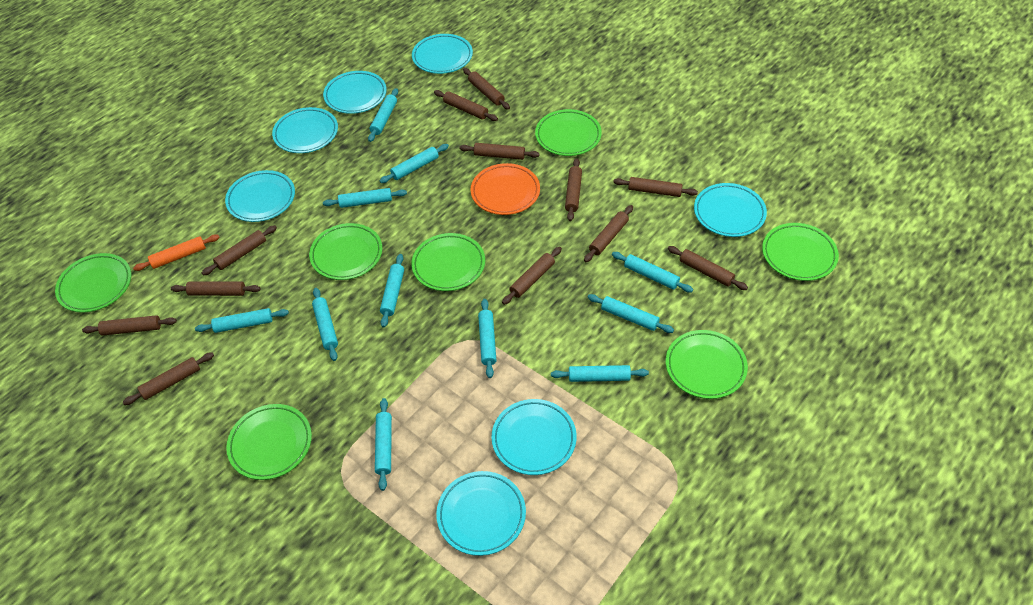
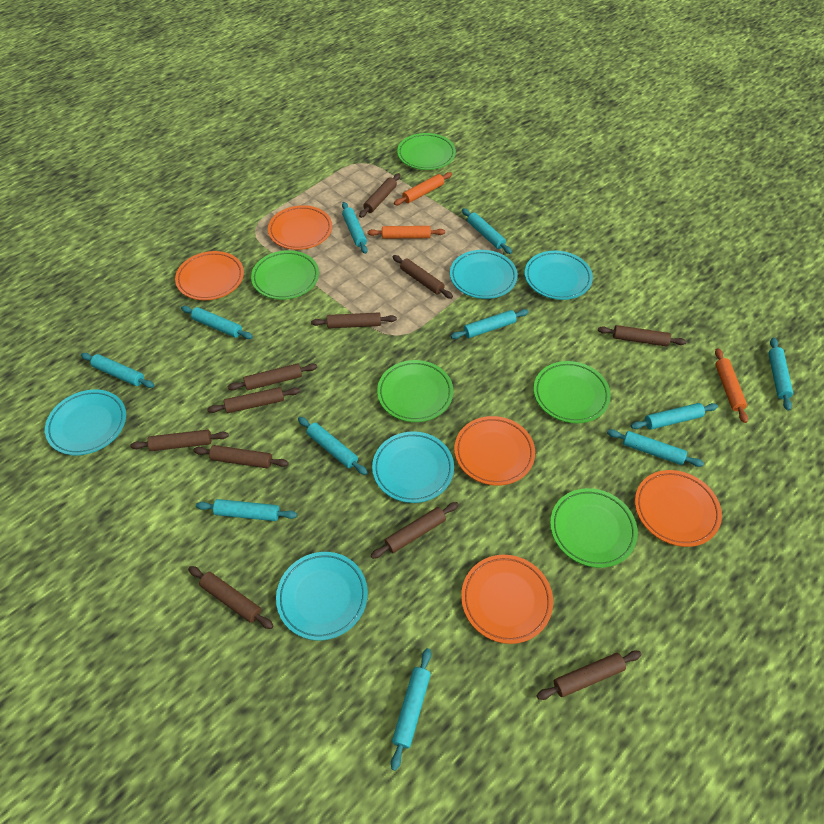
brown rolling pin: 12 -> 11
green plate: 7 -> 5
orange plate: 1 -> 5
orange rolling pin: 1 -> 3
turquoise plate: 7 -> 5

